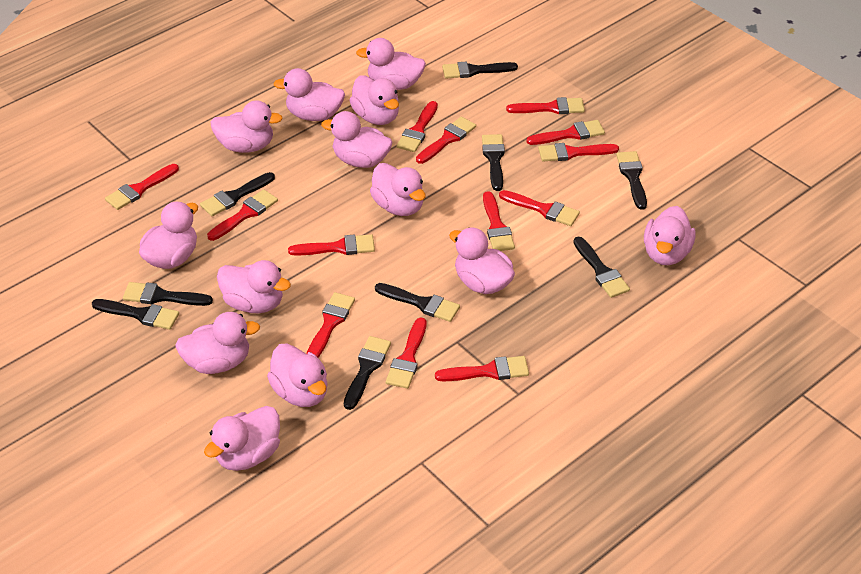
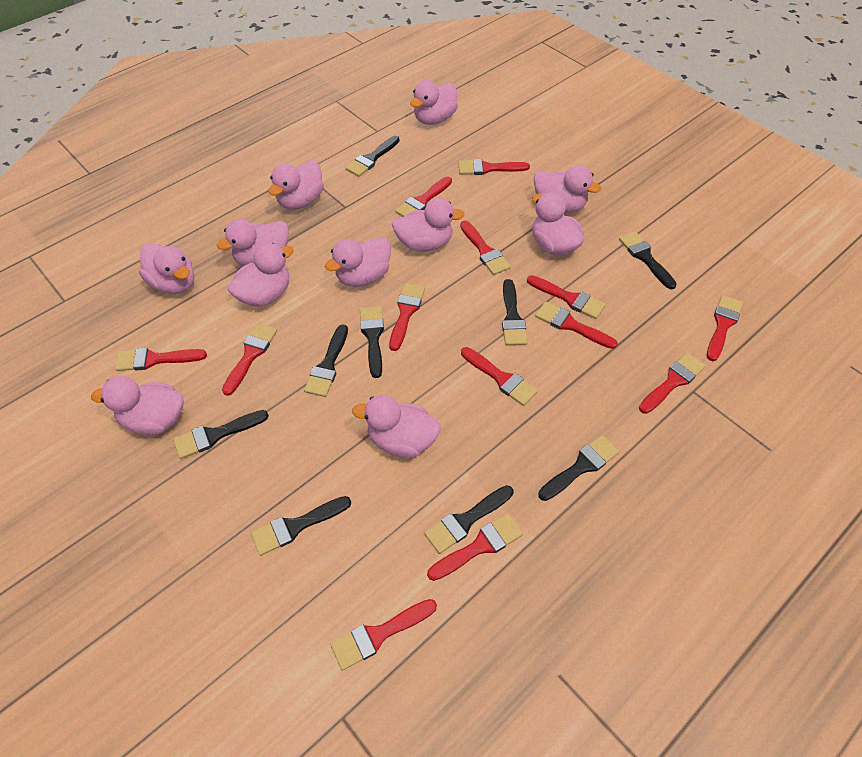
pink duck: 13 -> 11

